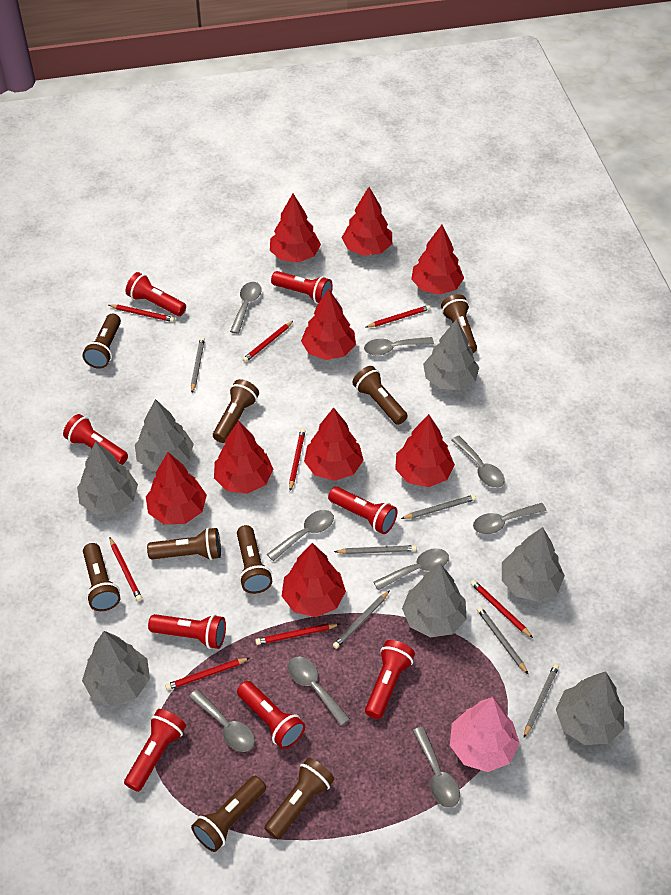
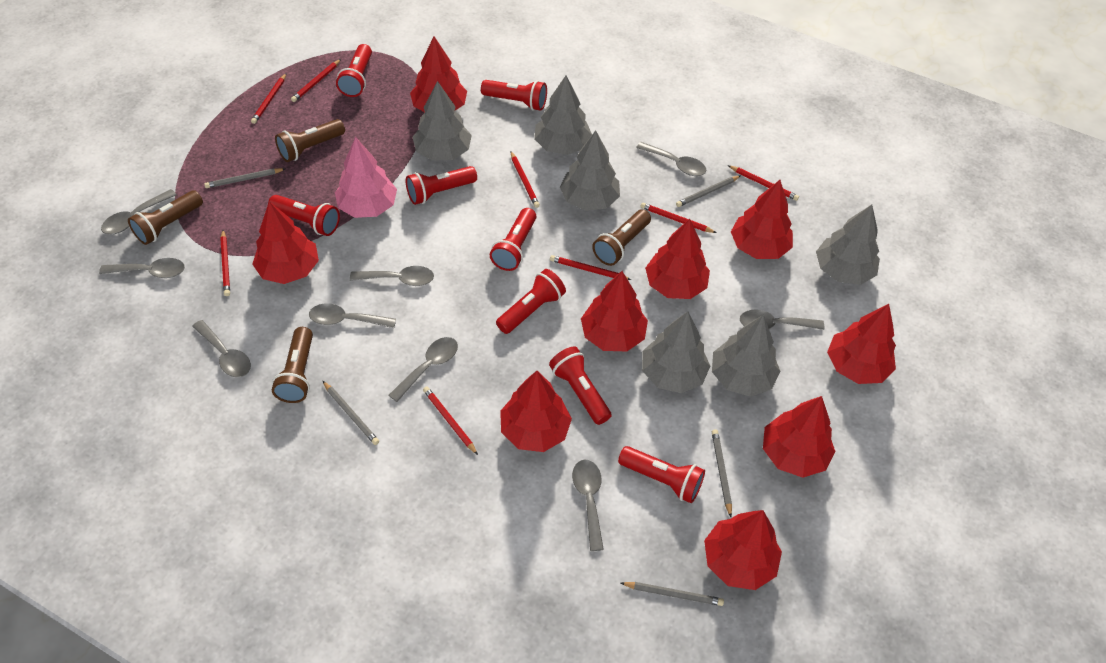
brown flashlight: 9 -> 4
grey pencil: 6 -> 5
grey tree: 7 -> 6

